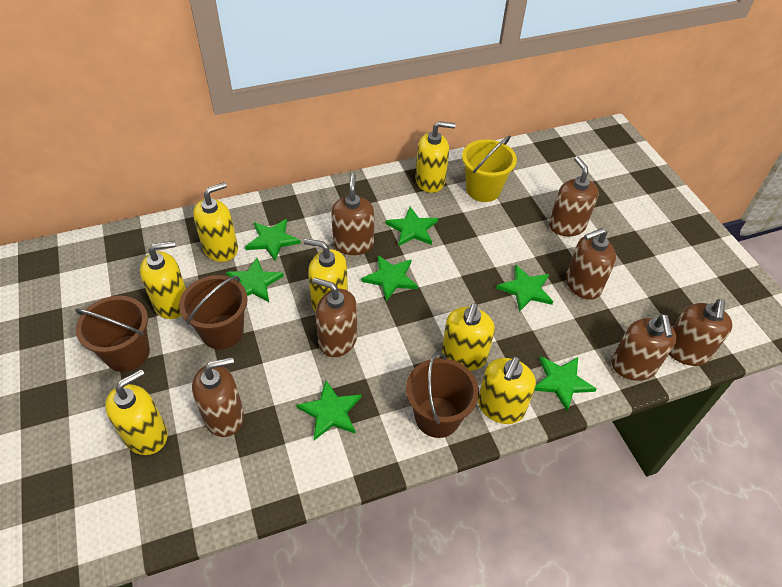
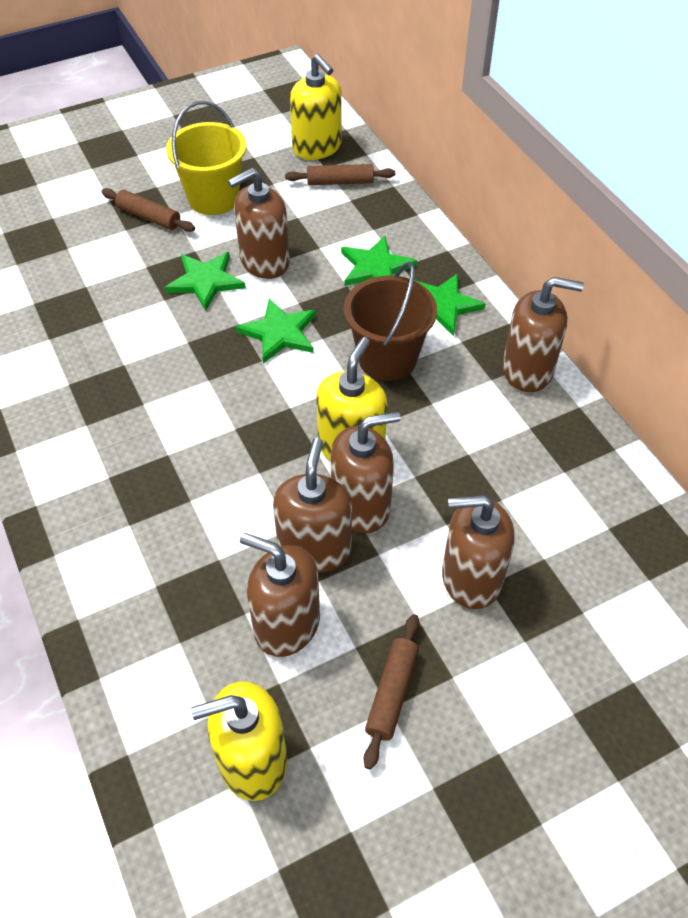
brown bucket: 3 -> 1
brown rolling pin: 0 -> 3
brown soap dispenser: 7 -> 6
green star: 7 -> 4
yellow soap dispenser: 7 -> 3

